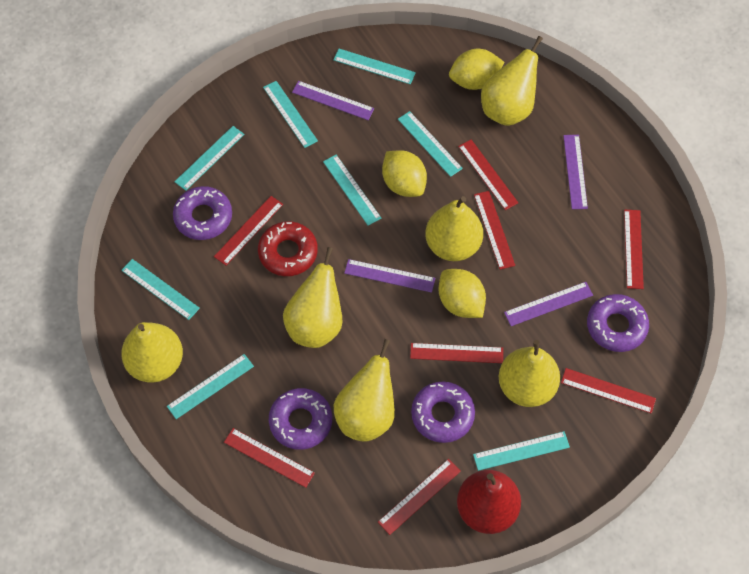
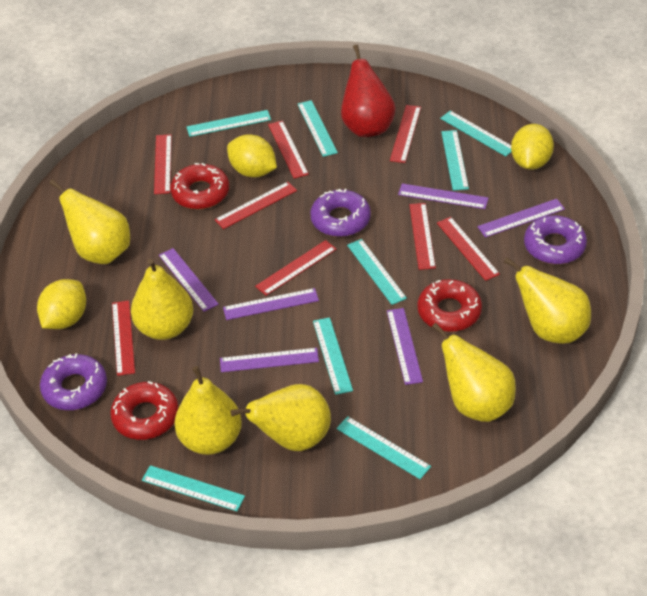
purple donut: 4 -> 3
purple ruler: 4 -> 6
red donut: 1 -> 3

